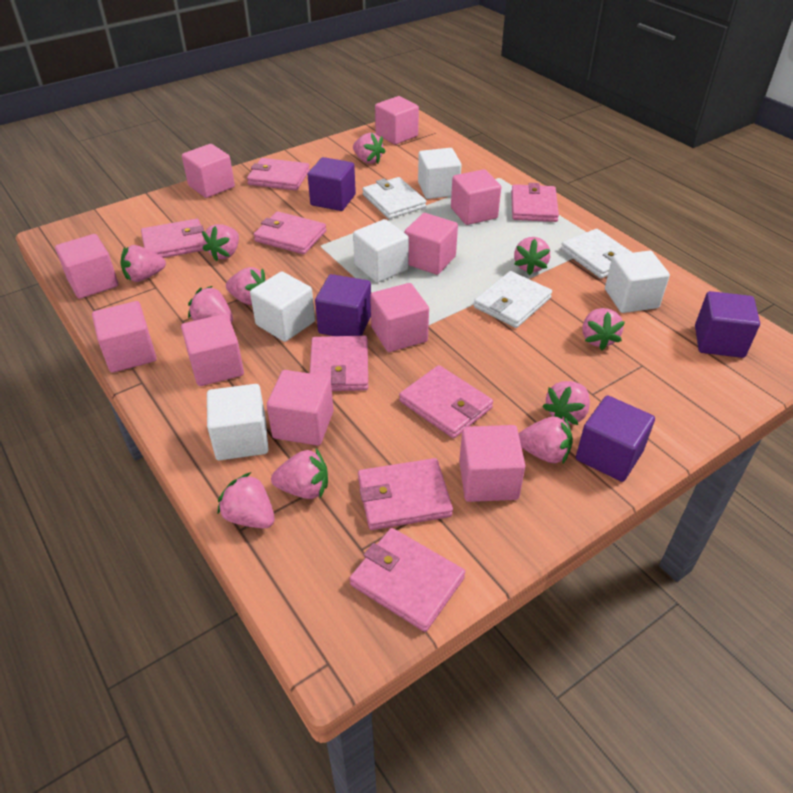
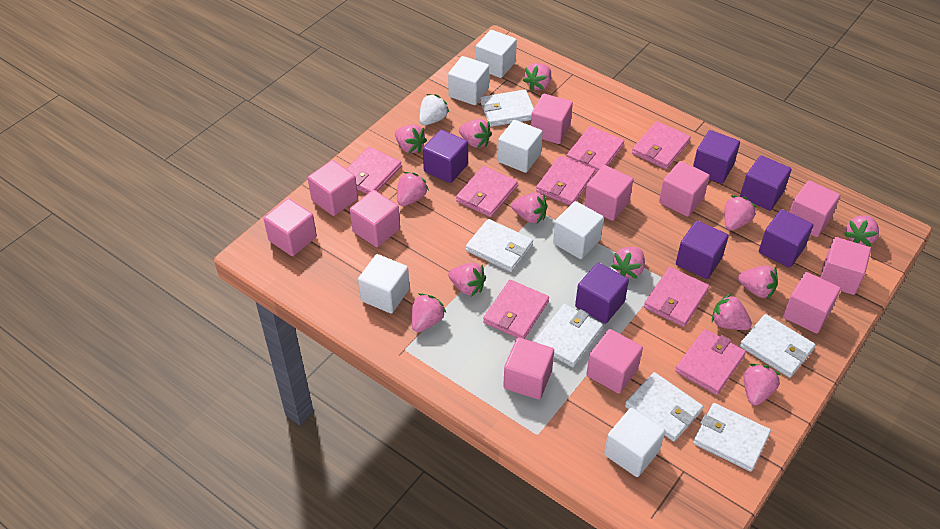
pink cube: 10 -> 11
pink strawberry: 11 -> 13
purple cube: 4 -> 6
white cube: 5 -> 6
white strawberry: 0 -> 1
white wallet: 3 -> 6

